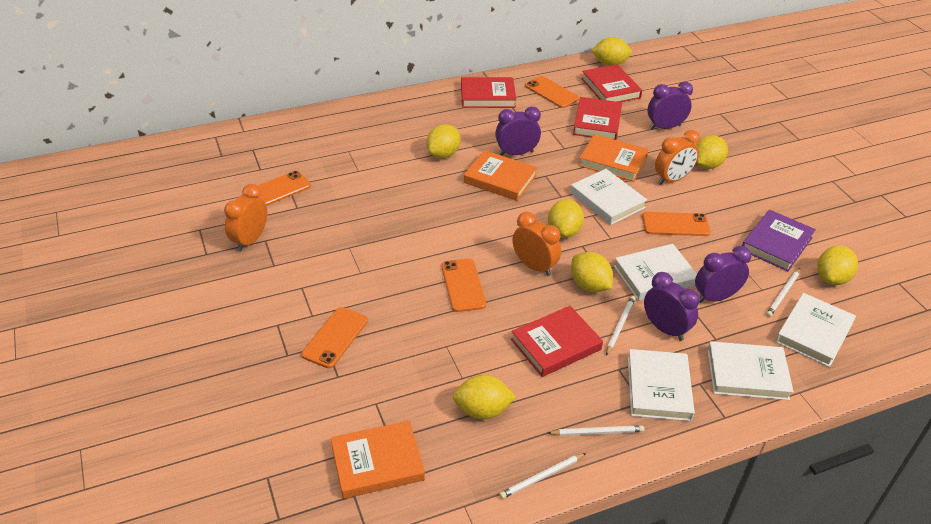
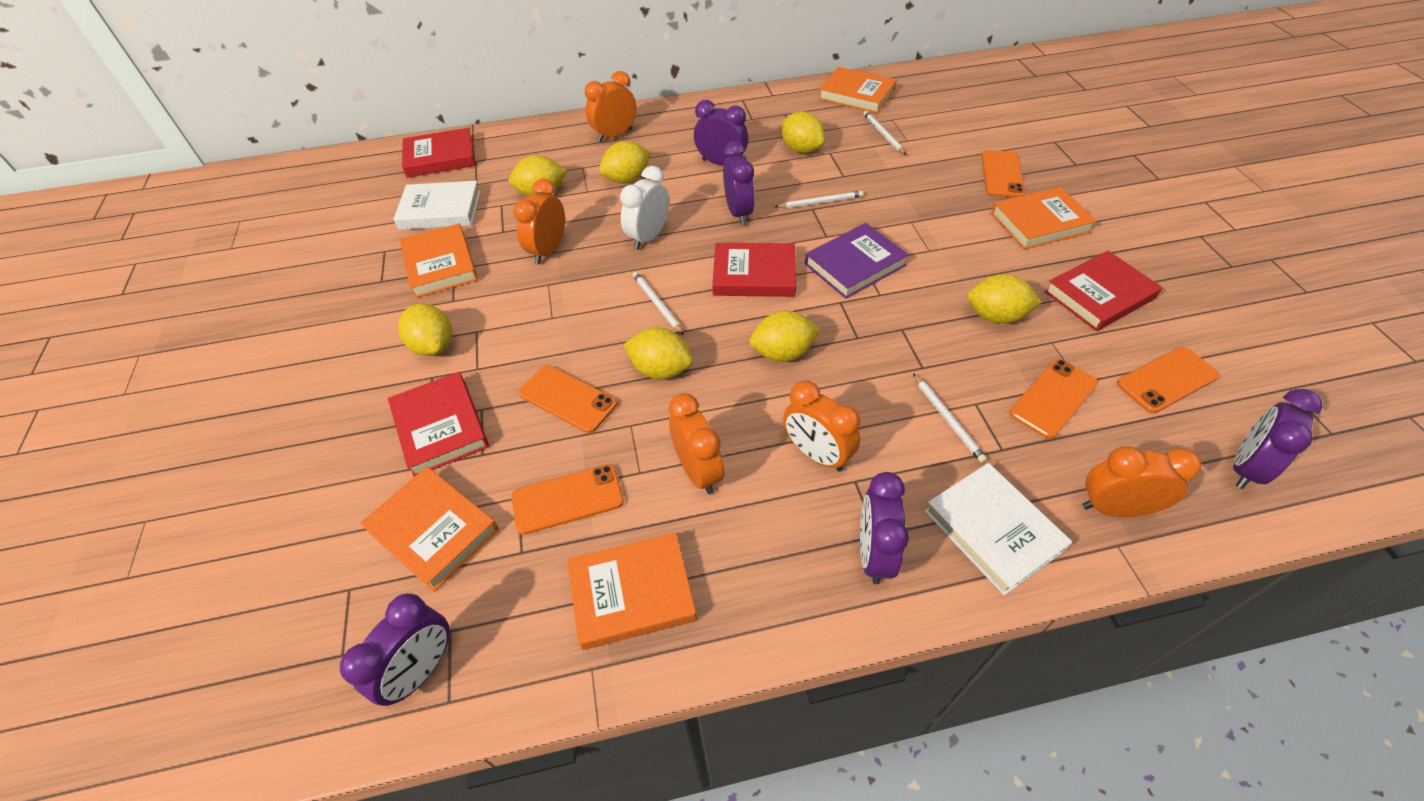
orange book: 3 -> 5
orange clock: 3 -> 5
purple clock: 4 -> 5
white book: 5 -> 2
white clock: 0 -> 1

